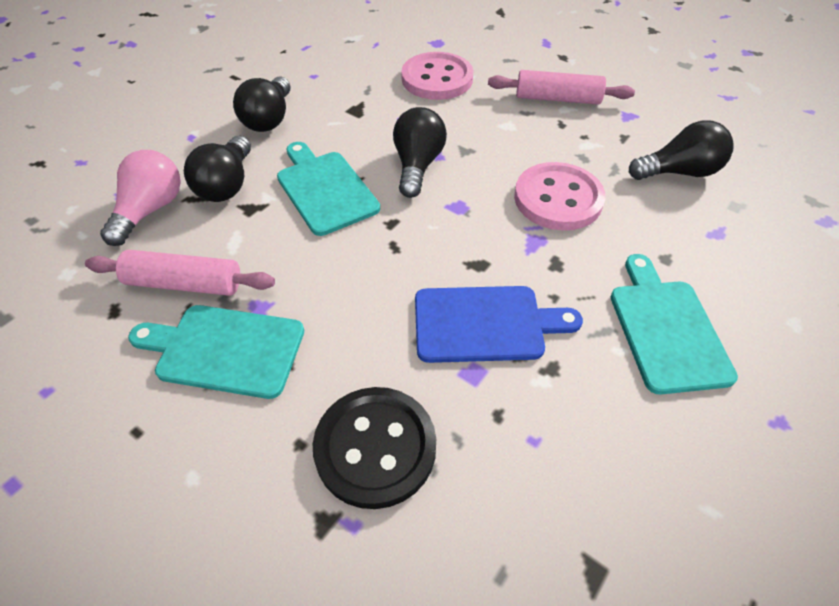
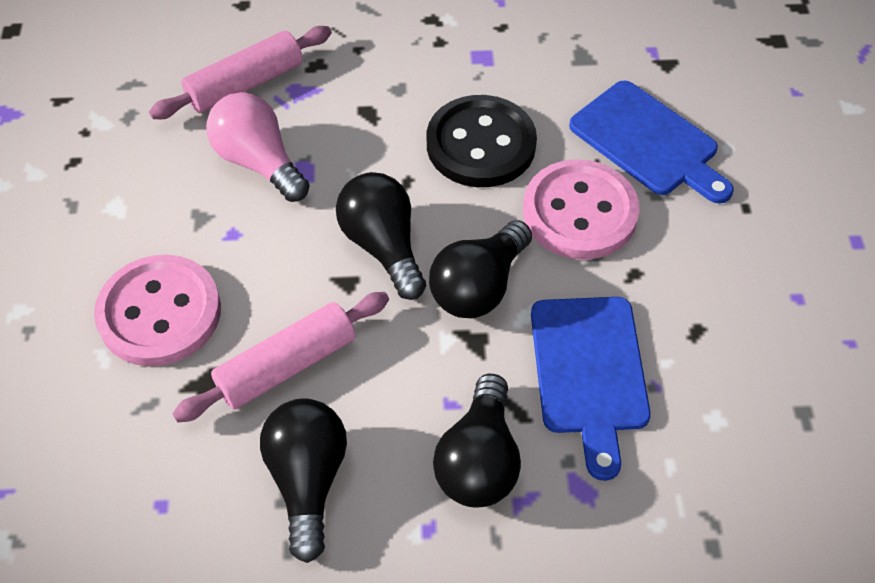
blue cutting board: 1 -> 2
turquoise cutting board: 3 -> 0

